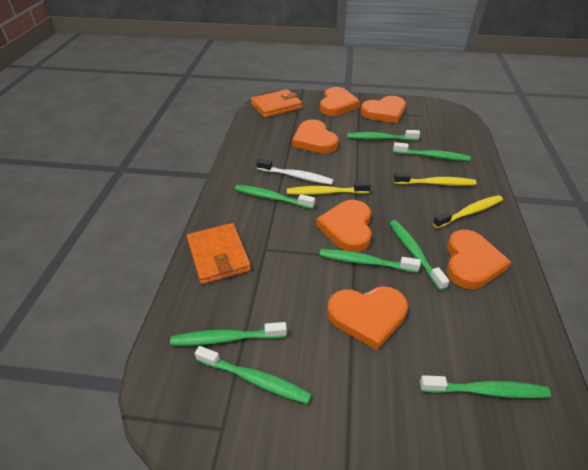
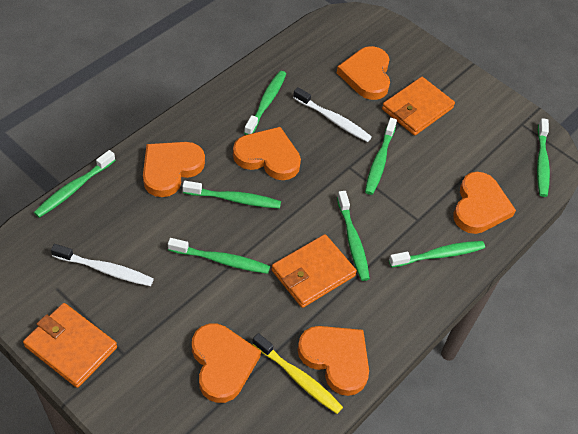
orange wallet: 2 -> 3
white toothbrush: 1 -> 2
yellow toothbrush: 3 -> 1

